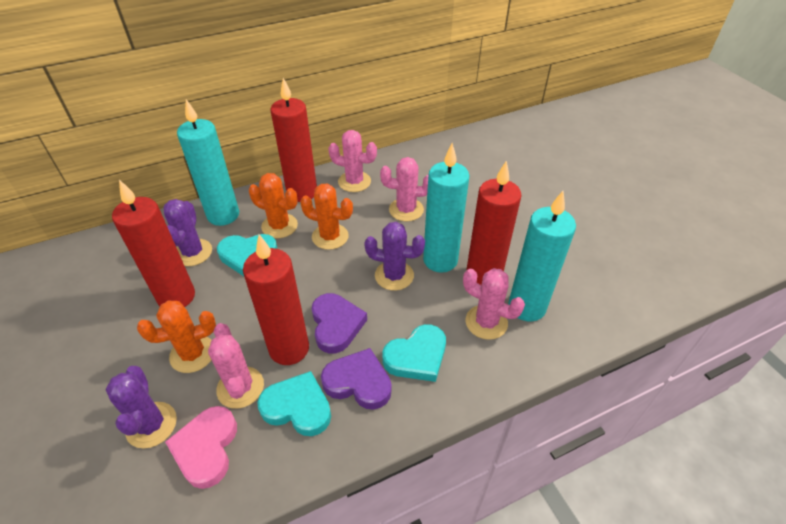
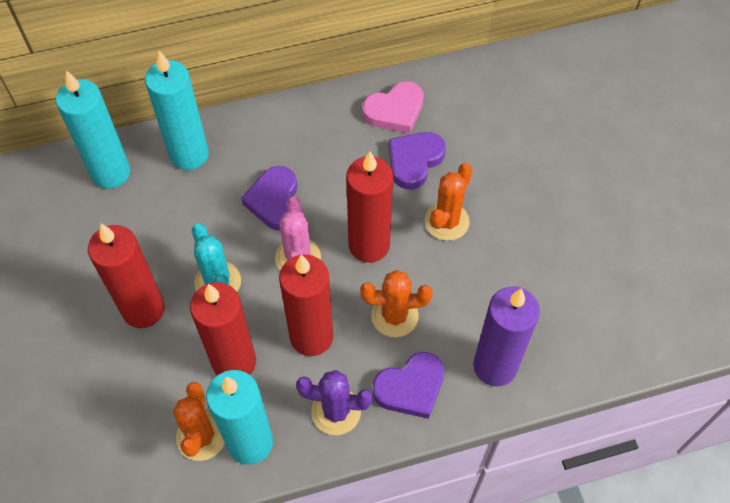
pink cactus: 4 -> 1
purple cactus: 3 -> 1
purple candle: 0 -> 1
purple heart: 2 -> 3
turquoise cactus: 0 -> 1
turquoise heart: 3 -> 0

